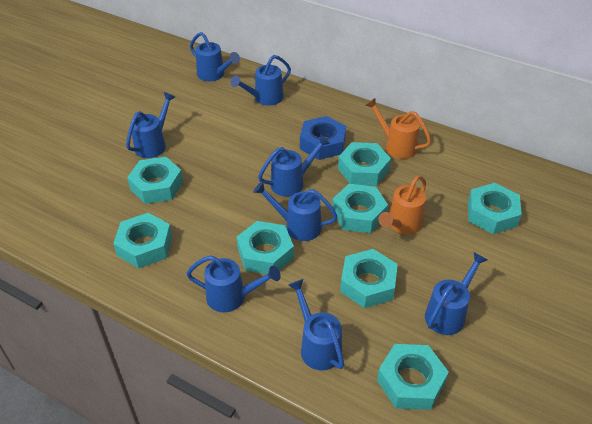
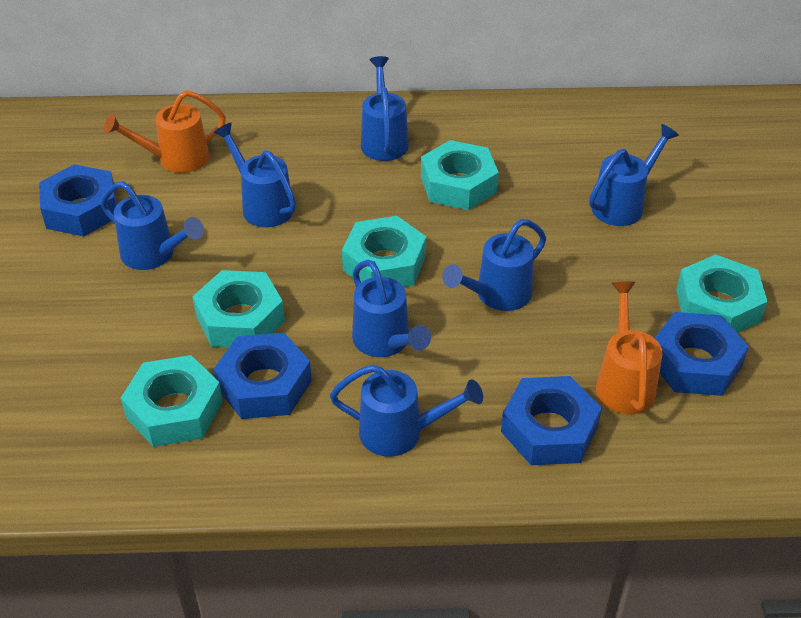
blue nut: 1 -> 4
blue watering can: 8 -> 7
turquoise nut: 8 -> 5

